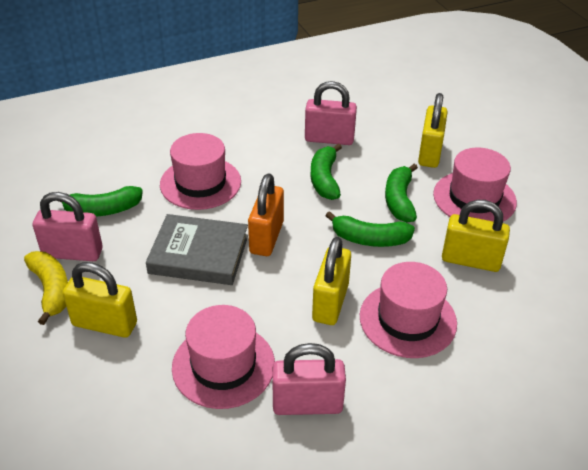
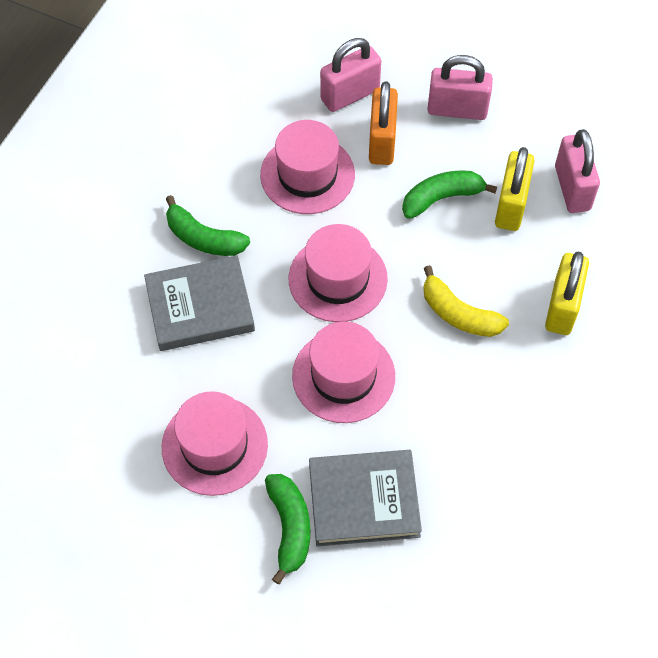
green banana: 4 -> 3
grey book: 1 -> 2
yellow padlock: 4 -> 2

